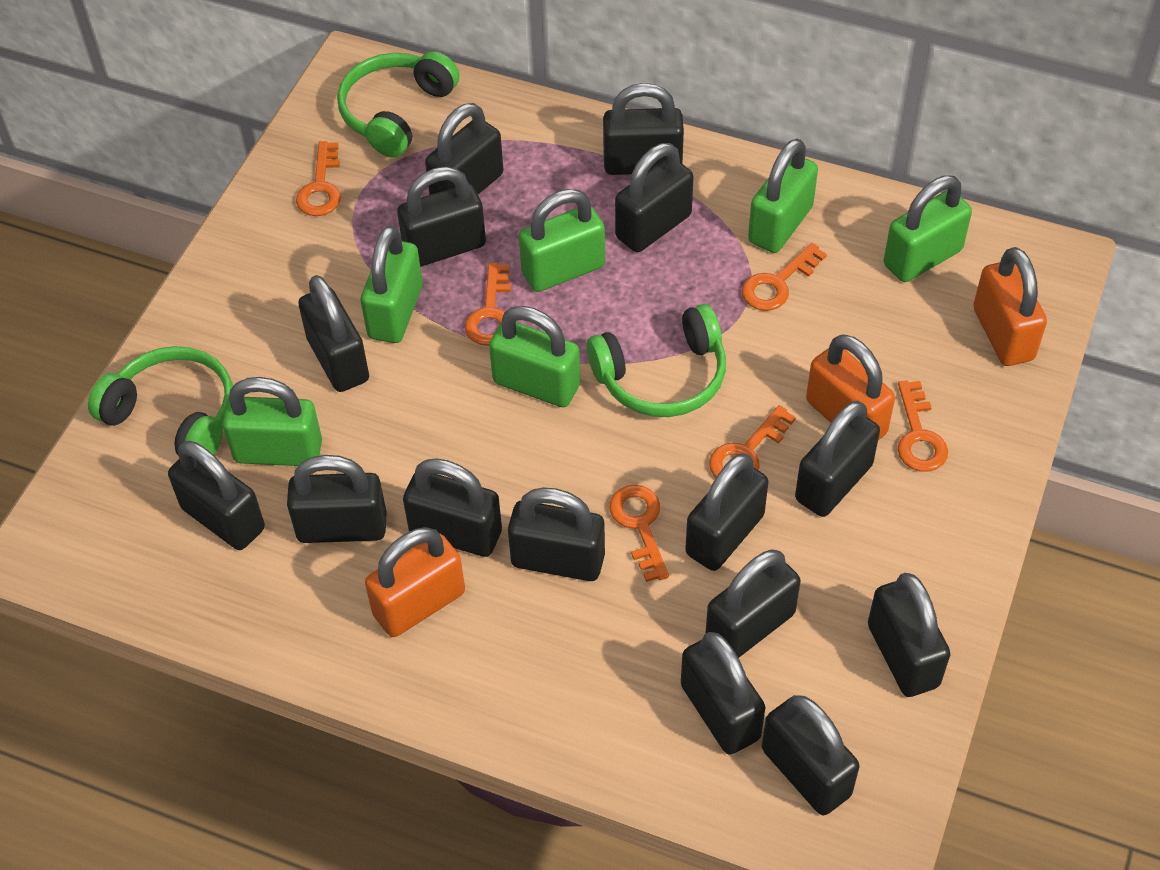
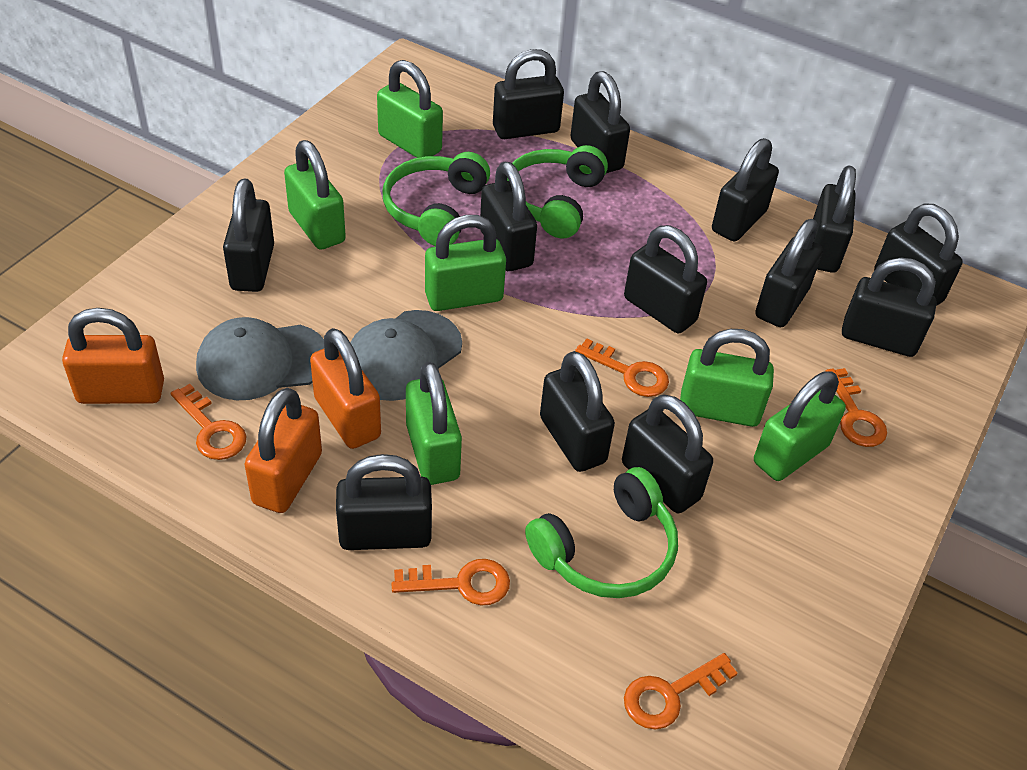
black padlock: 15 -> 13
grey cap: 0 -> 2
orange key: 6 -> 5

